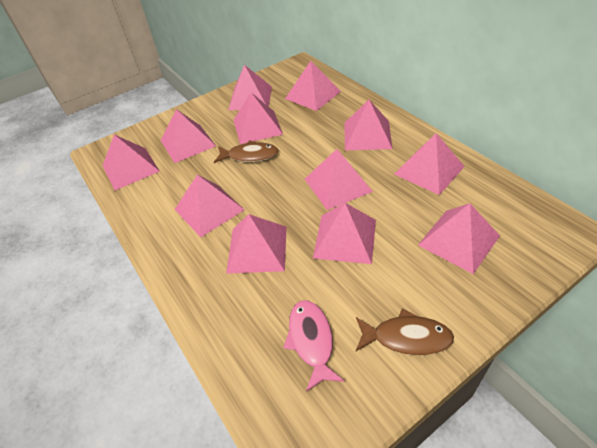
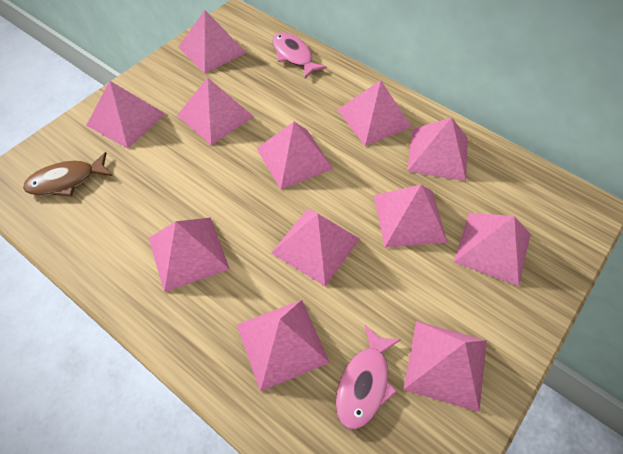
brown fish: 2 -> 1
pink fish: 1 -> 2

